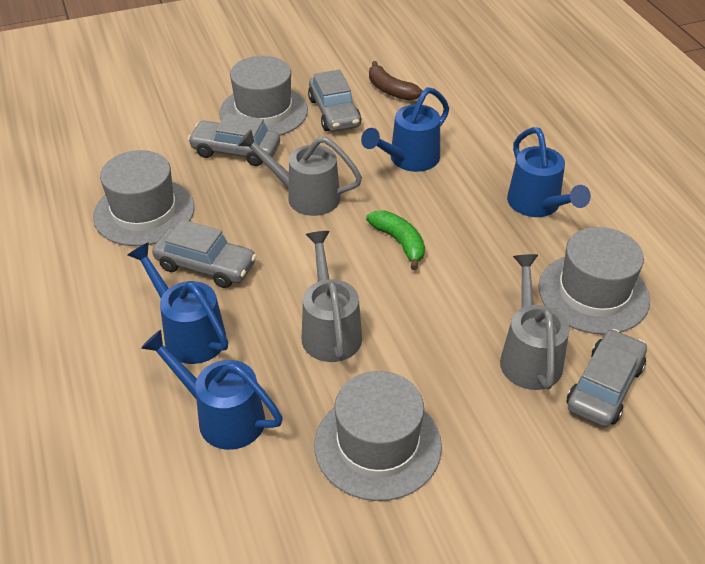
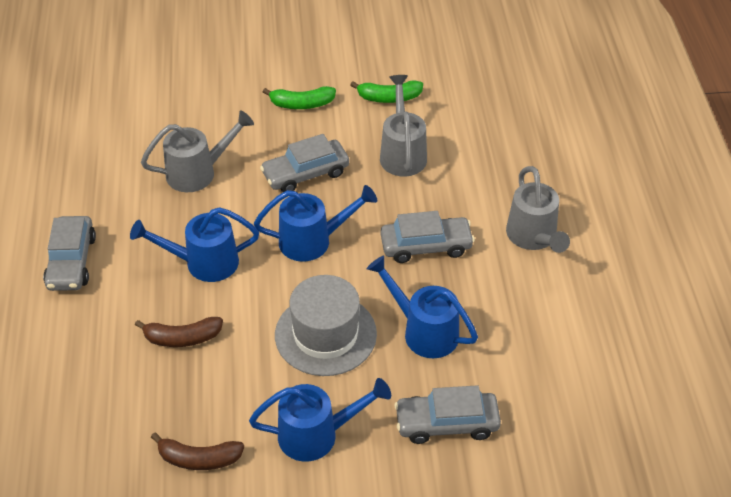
brown banana: 1 -> 2
green banana: 1 -> 2
grey hat: 4 -> 1

